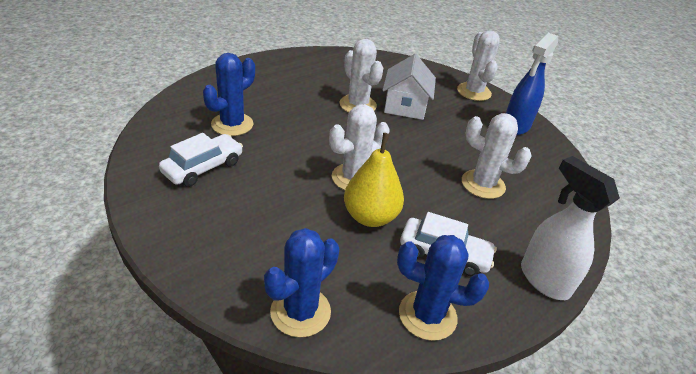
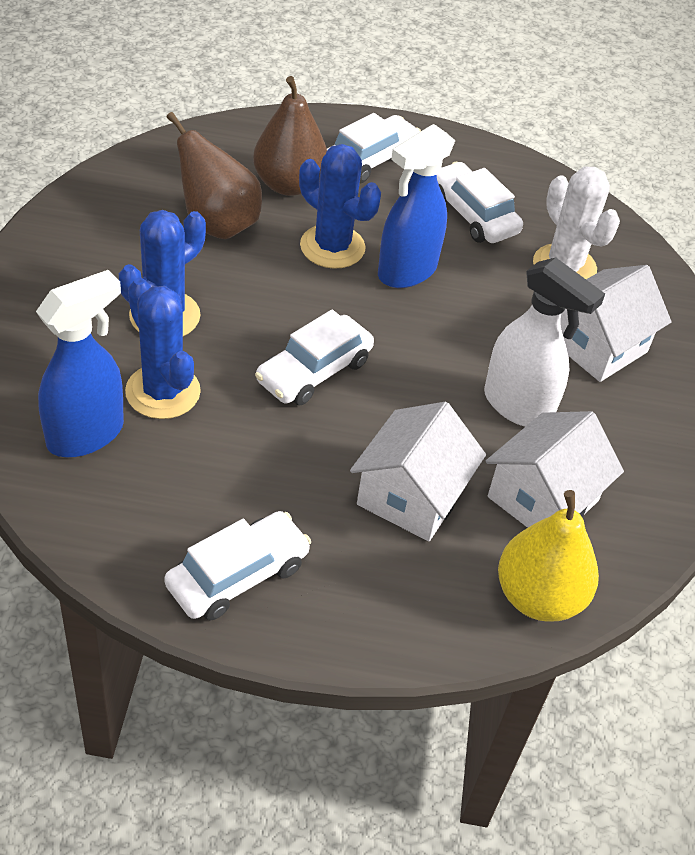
blue spray bottle: 1 -> 2
brown pear: 0 -> 2
white cactus: 4 -> 1
white car: 2 -> 4
white house: 1 -> 3

